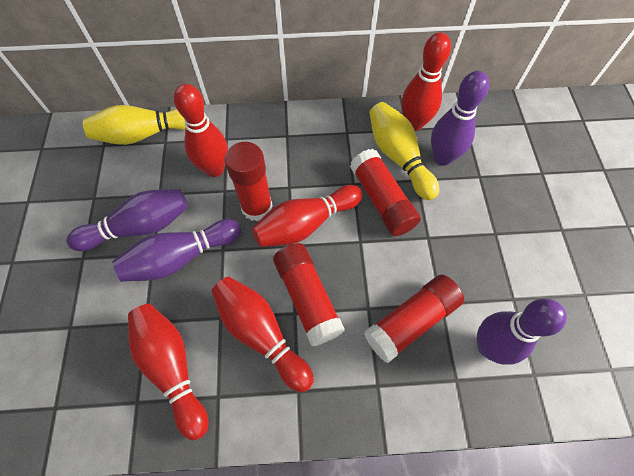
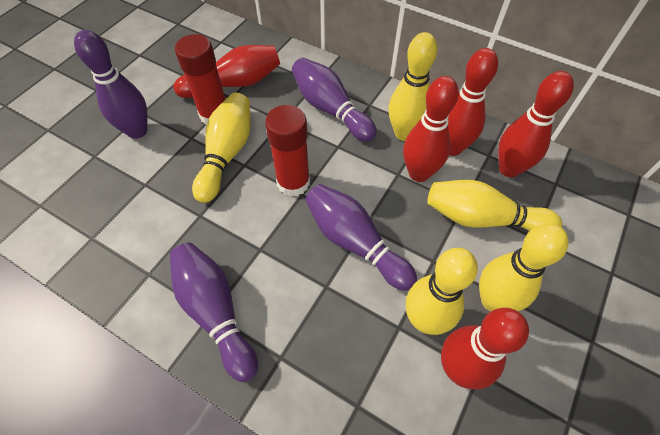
red glue stick: 4 -> 2
yellow bowling pin: 2 -> 5

